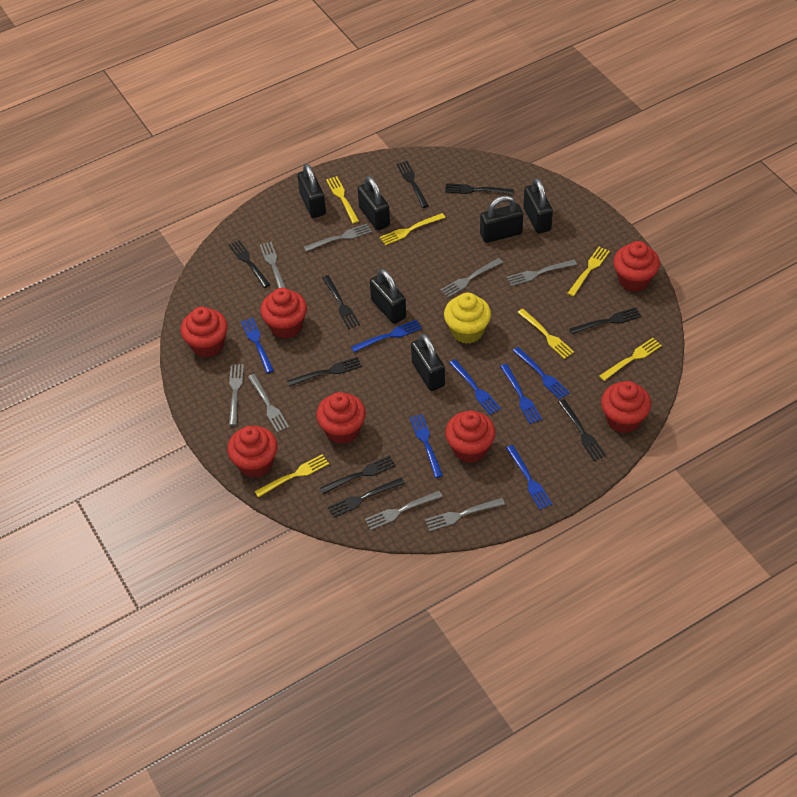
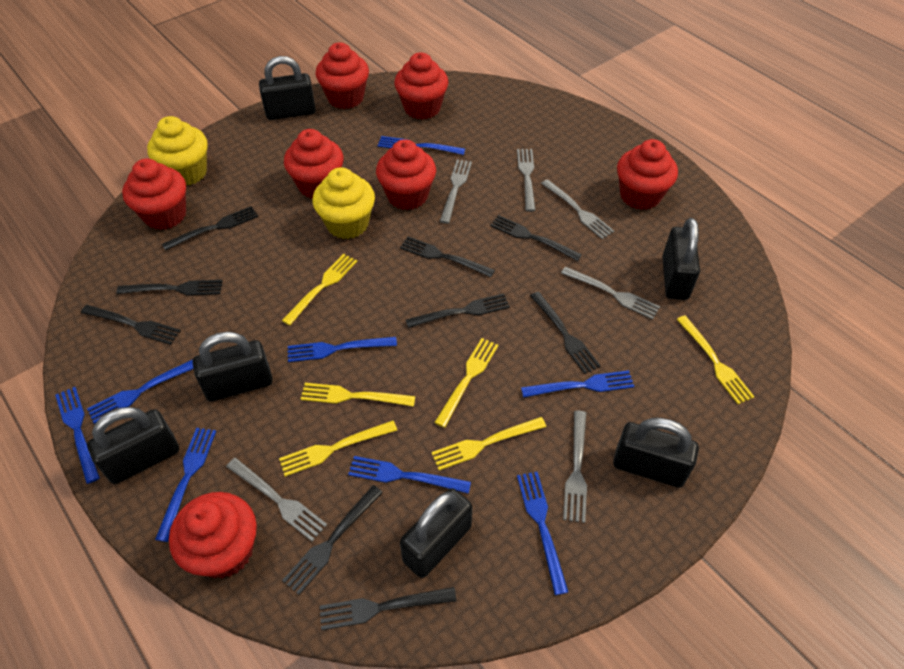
blue fork: 7 -> 8
grey fork: 8 -> 6
yellow cupcake: 1 -> 2

